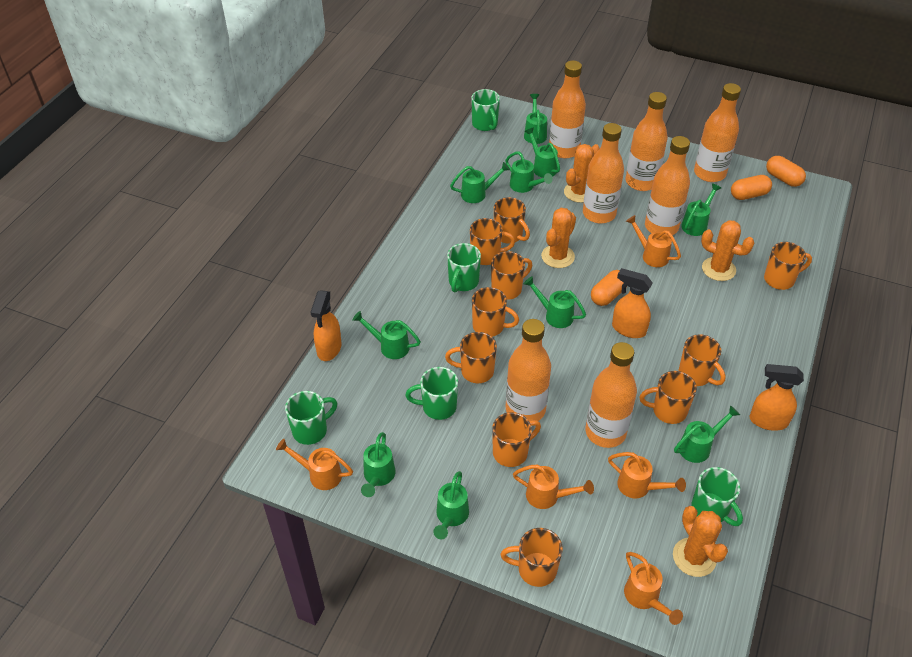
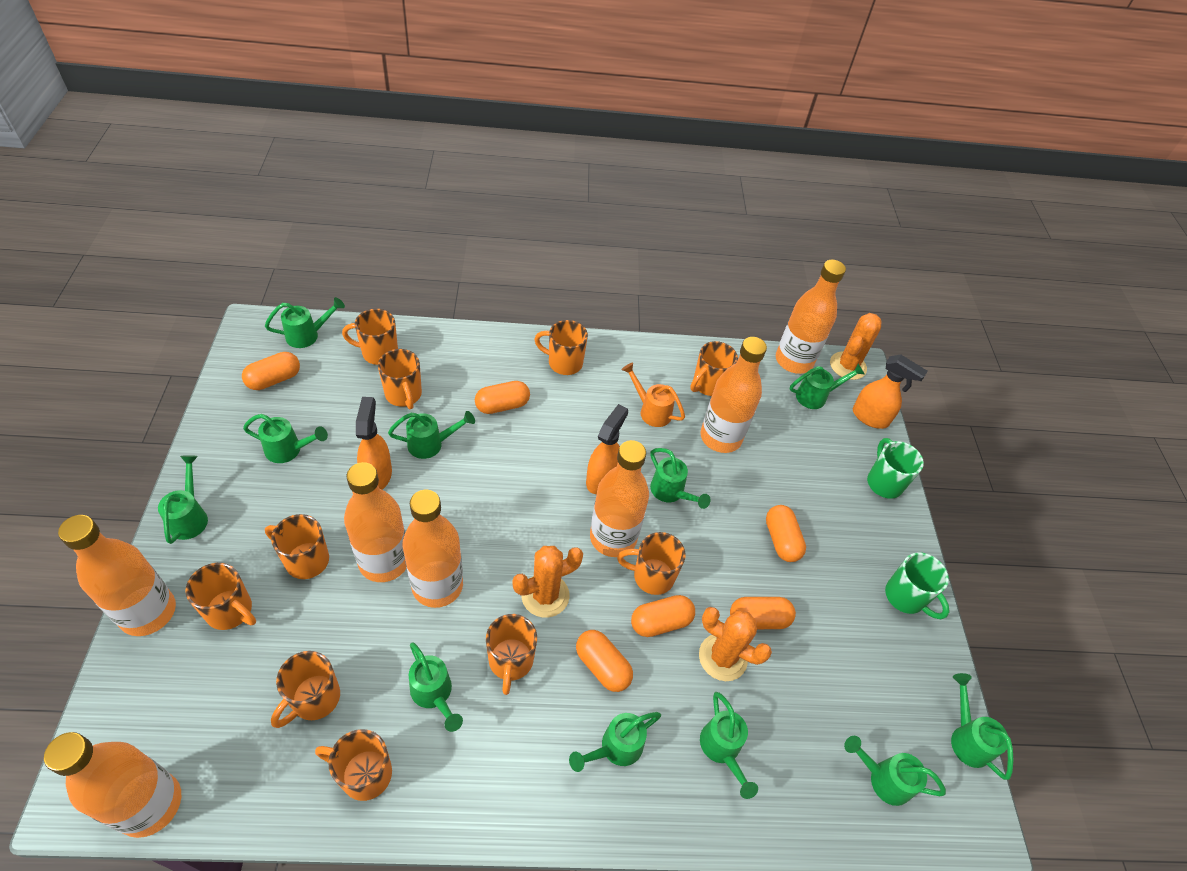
green mug: 5 -> 2
green watering can: 10 -> 11
orange cactus: 4 -> 3
orange capsule: 3 -> 6
orange watering can: 5 -> 1

